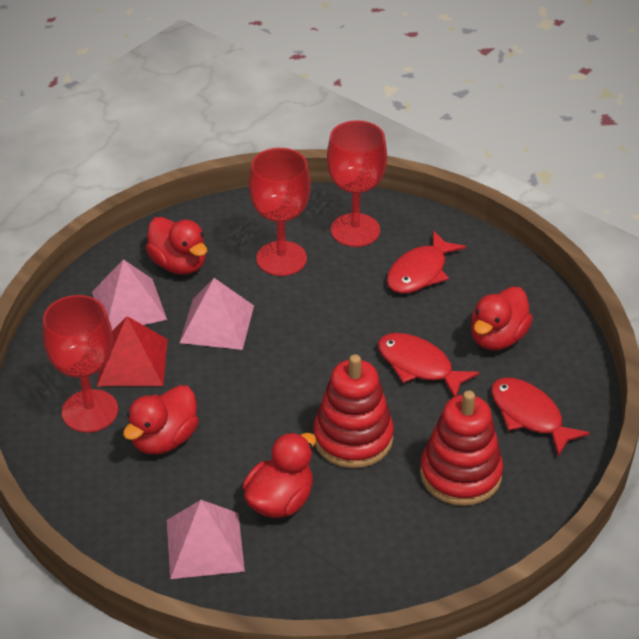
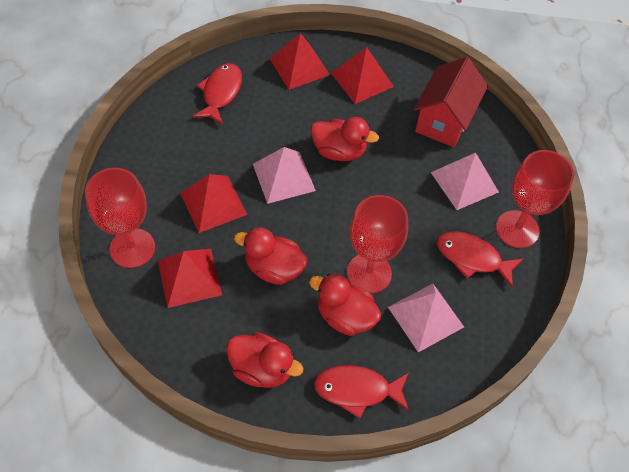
red house: 0 -> 1
red pyramid: 1 -> 4
red stacking toy: 2 -> 0

